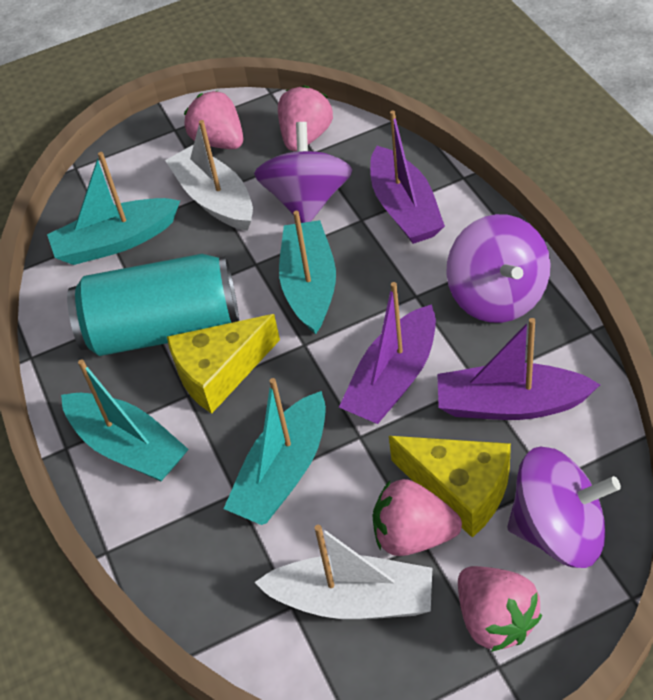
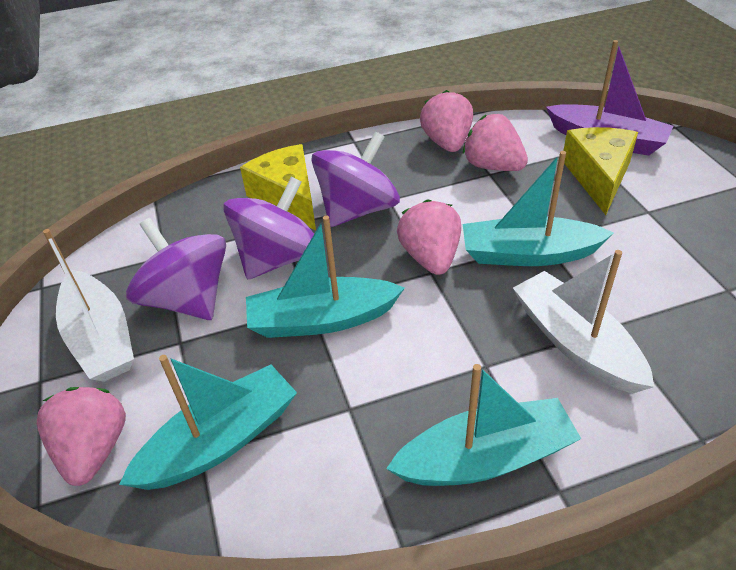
purple boat: 3 -> 1
turquoise can: 1 -> 0

